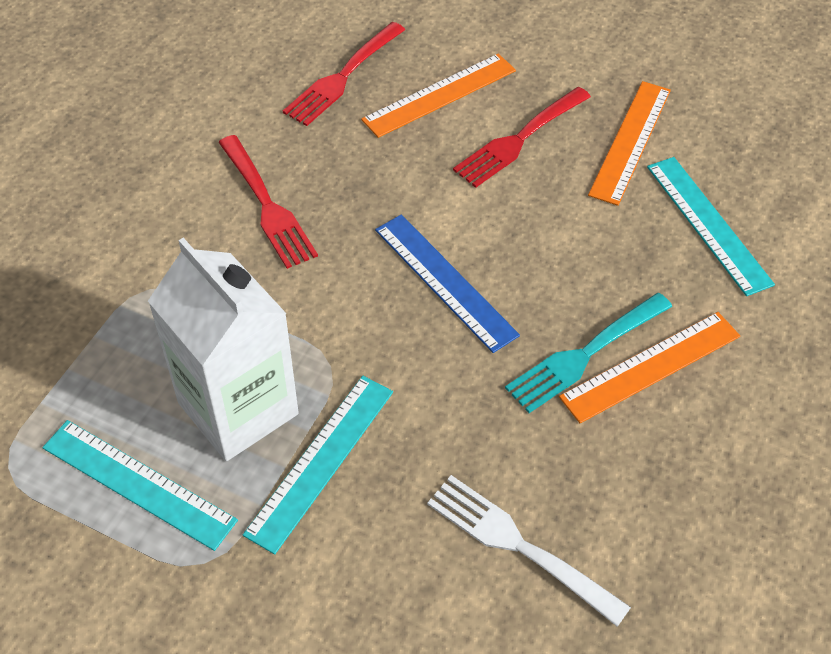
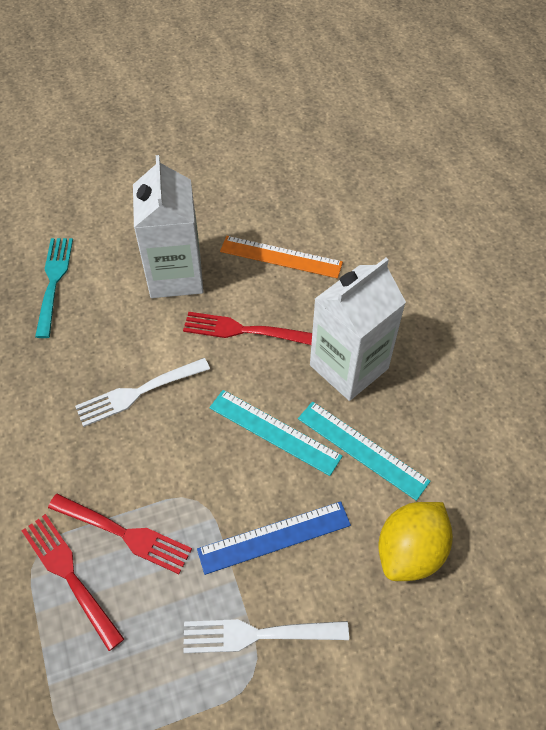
orange ruler: 3 -> 1
turquoise ruler: 3 -> 2
white carton: 1 -> 2
white fork: 1 -> 2
yellow lemon: 0 -> 1

